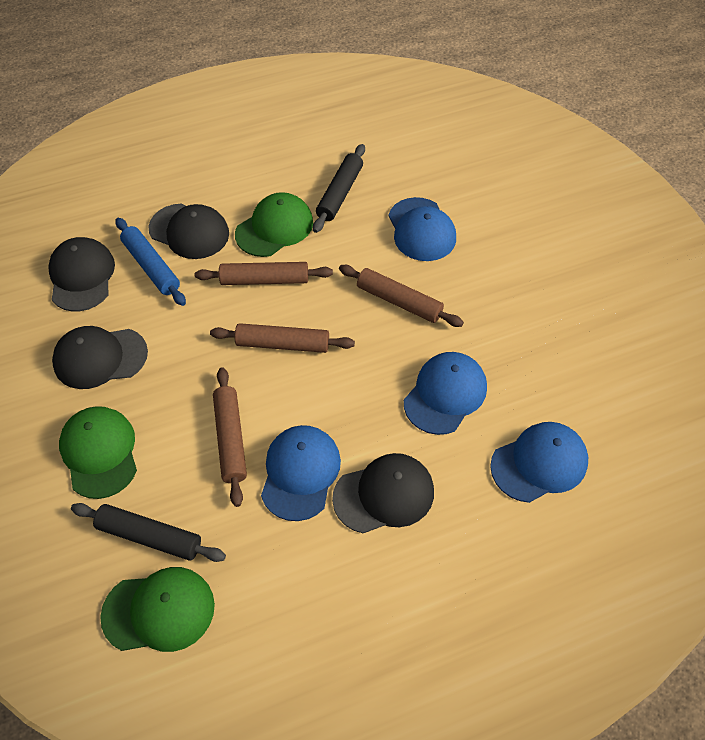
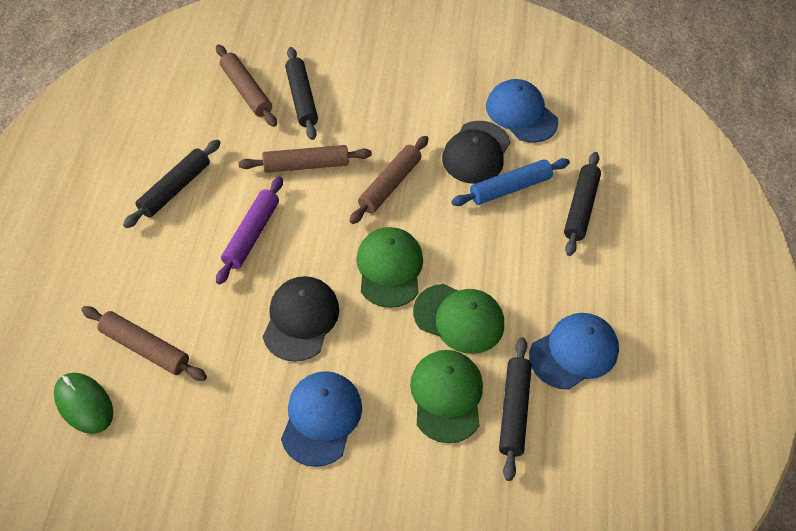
black cap: 4 -> 2
black rolling pin: 2 -> 4
blue cap: 4 -> 3
green mouse: 0 -> 1
purple rolling pin: 0 -> 1

